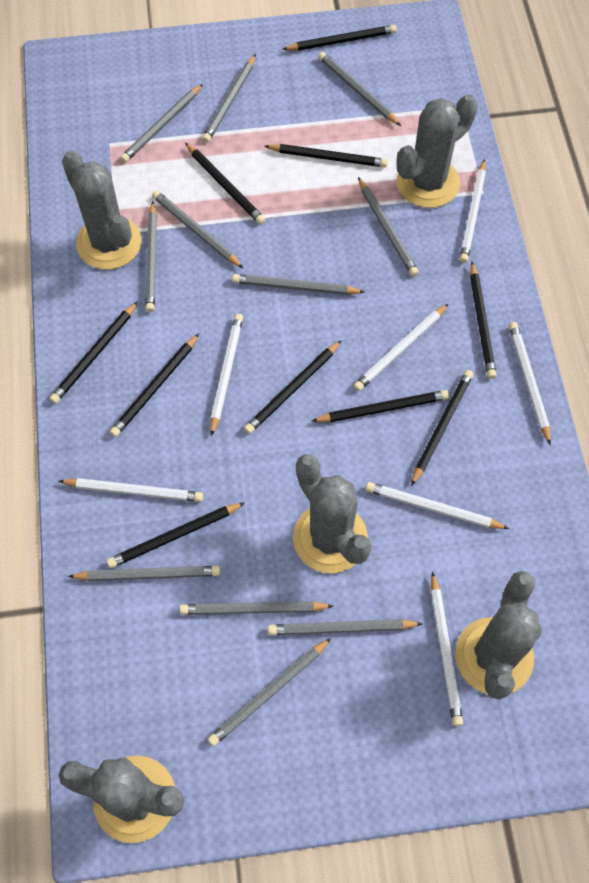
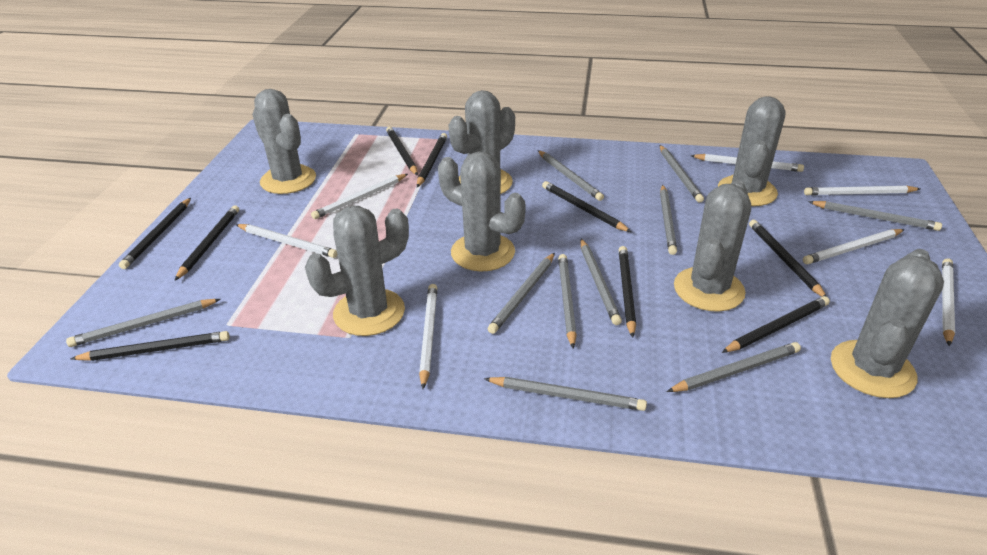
black pencil: 10 -> 9
grey cactus: 5 -> 7
grey pencil: 11 -> 10

